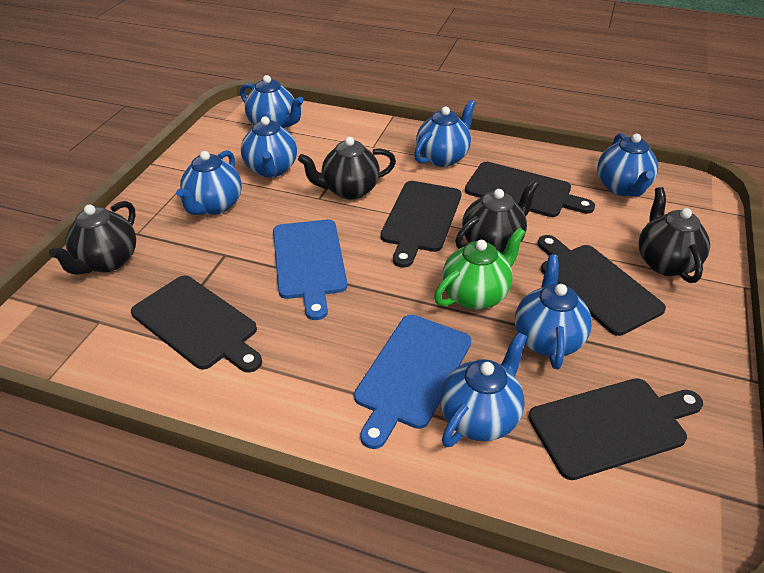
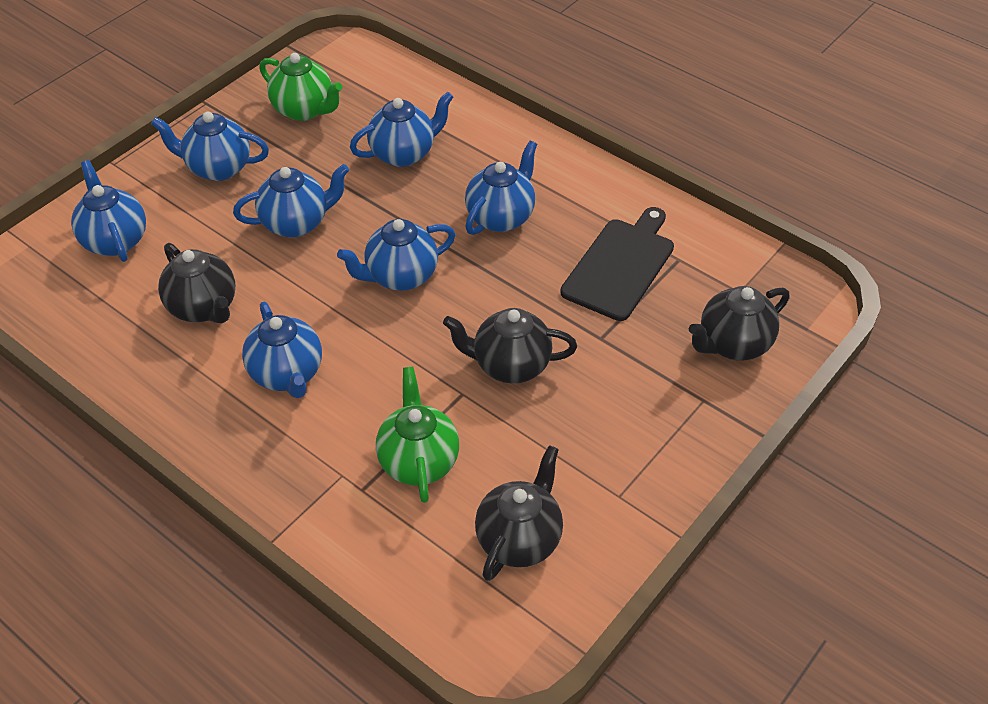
black cutting board: 5 -> 1
blue cutting board: 2 -> 0
green teapot: 1 -> 2

